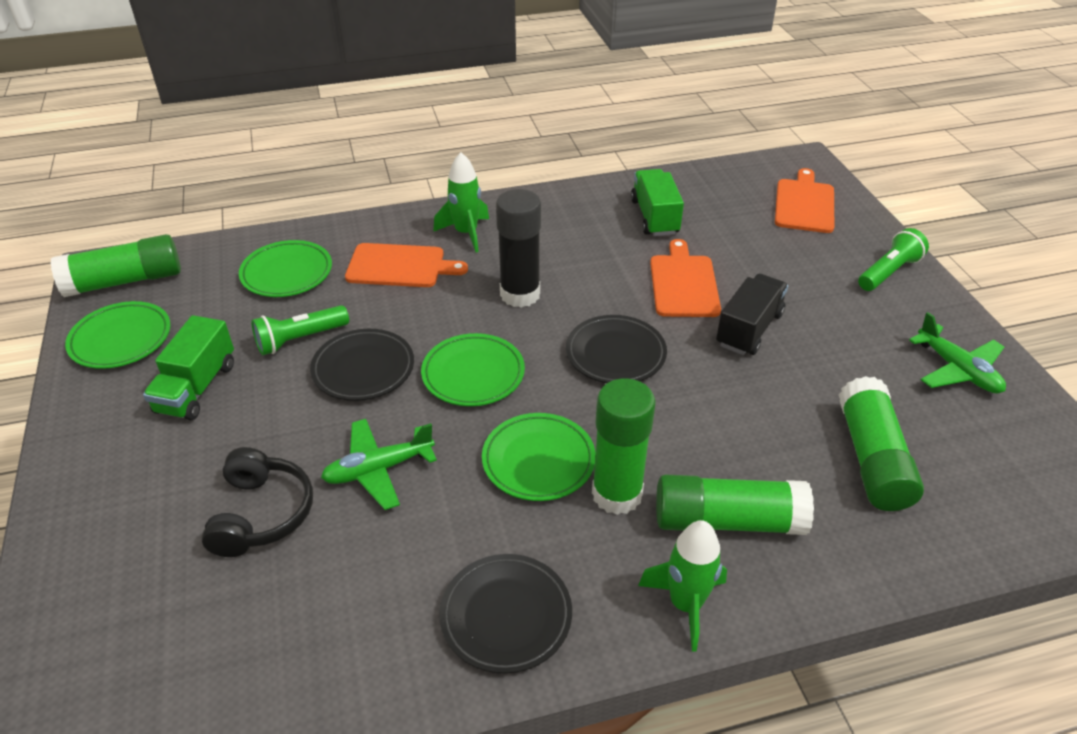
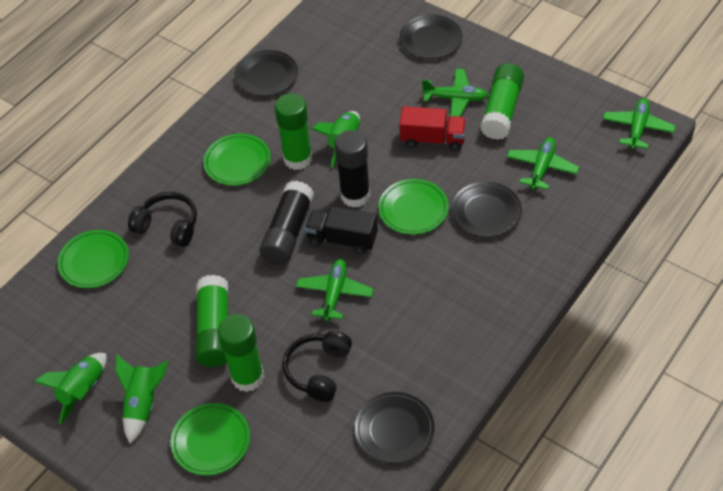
black glue stick: 1 -> 2
black headphones: 1 -> 2
black plate: 3 -> 4
green flashlight: 2 -> 0
green plane: 2 -> 4
green rocket: 2 -> 3
green truck: 2 -> 0
orange cutting board: 3 -> 0
red truck: 0 -> 1

